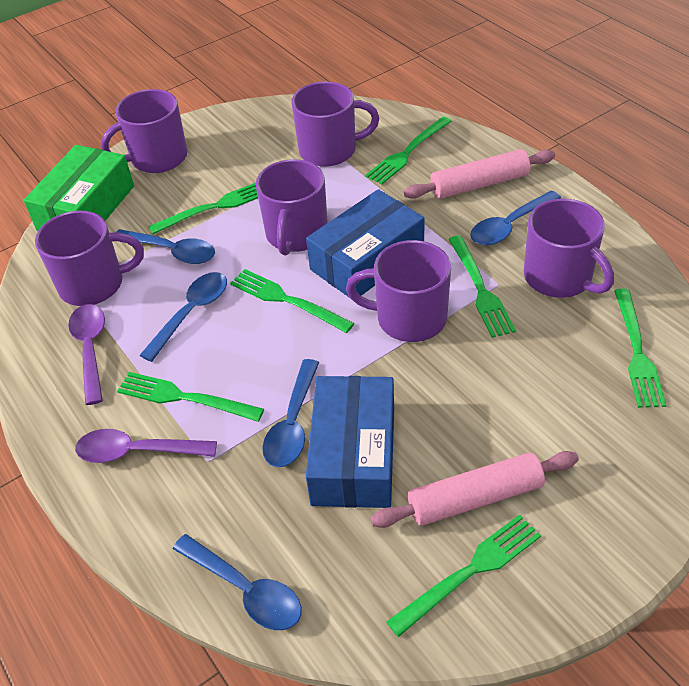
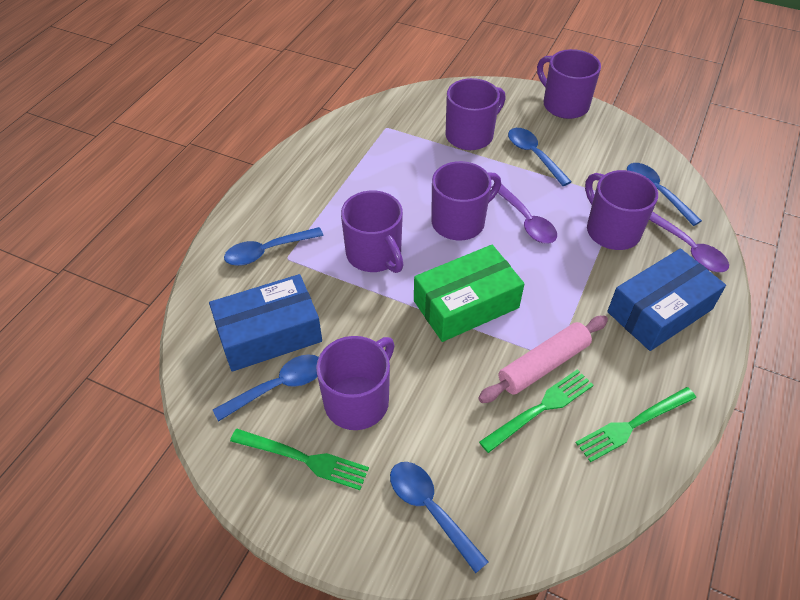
green fork: 7 -> 3
pink rolling pin: 2 -> 1

